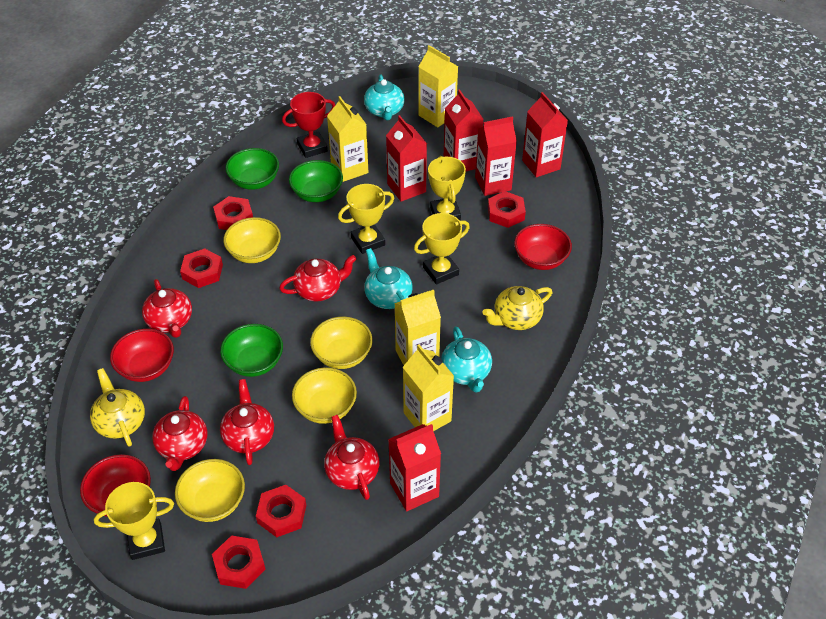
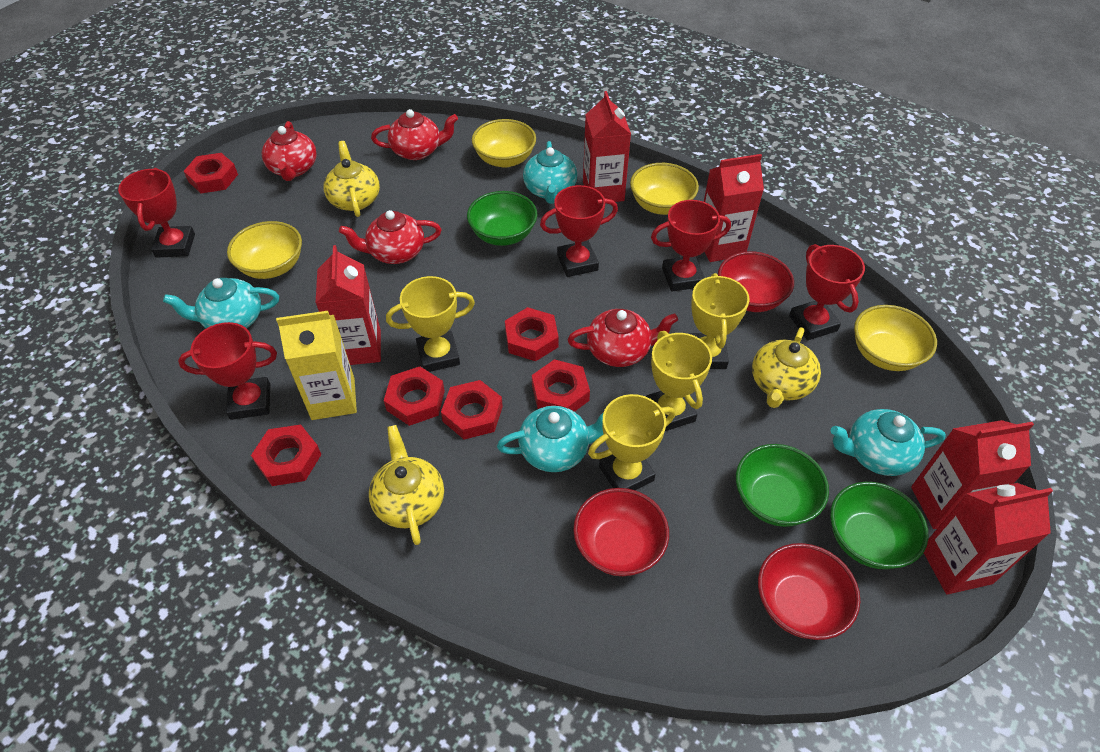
red nut: 5 -> 6
red teapot: 5 -> 4
red trophy: 1 -> 5
turquoise teapot: 3 -> 4
yellow carton: 4 -> 1
yellow teapot: 2 -> 3

